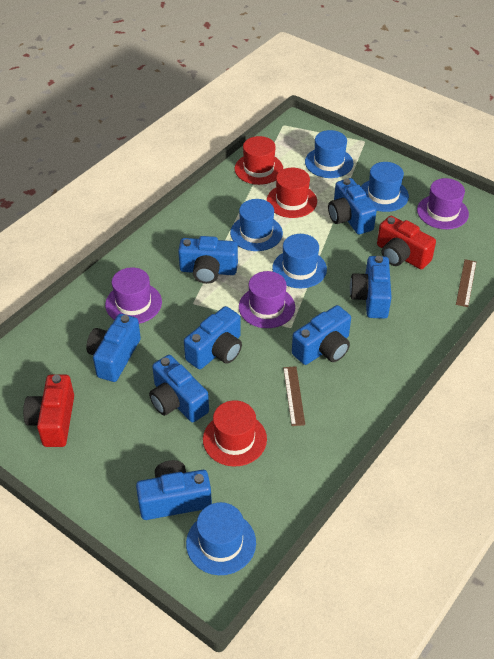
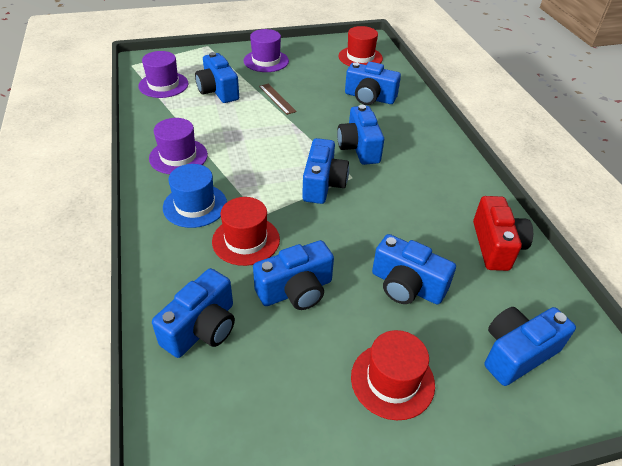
blue hat: 5 -> 1
brown ruler: 2 -> 1
red camera: 2 -> 1

